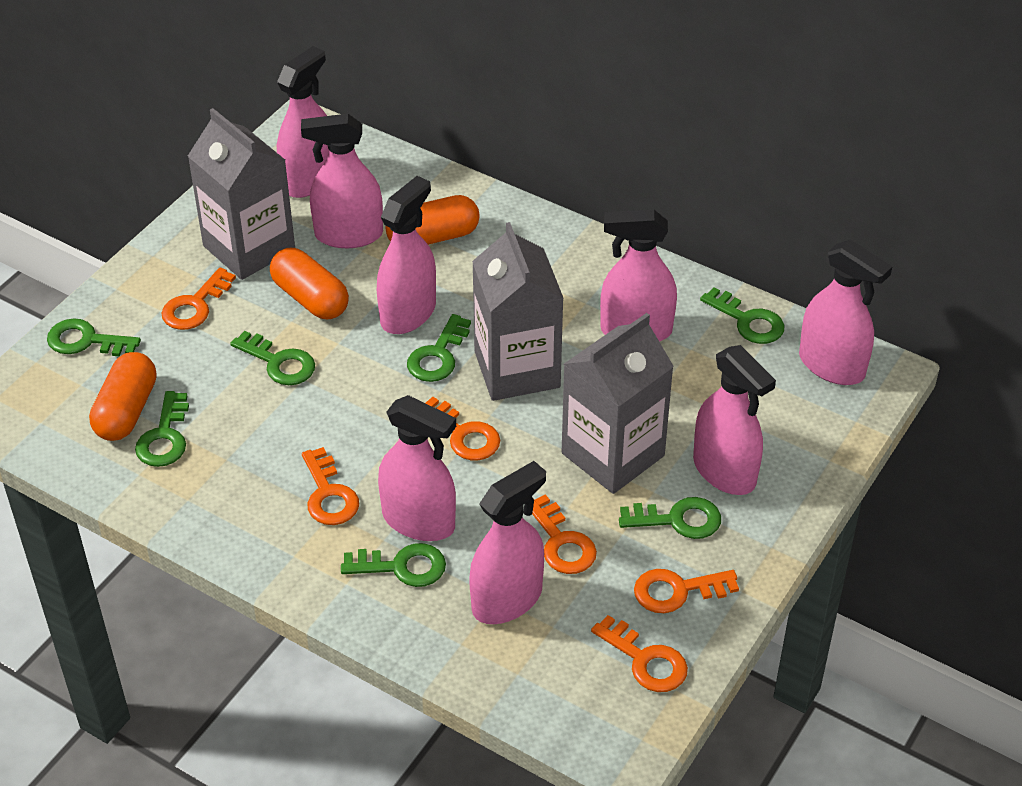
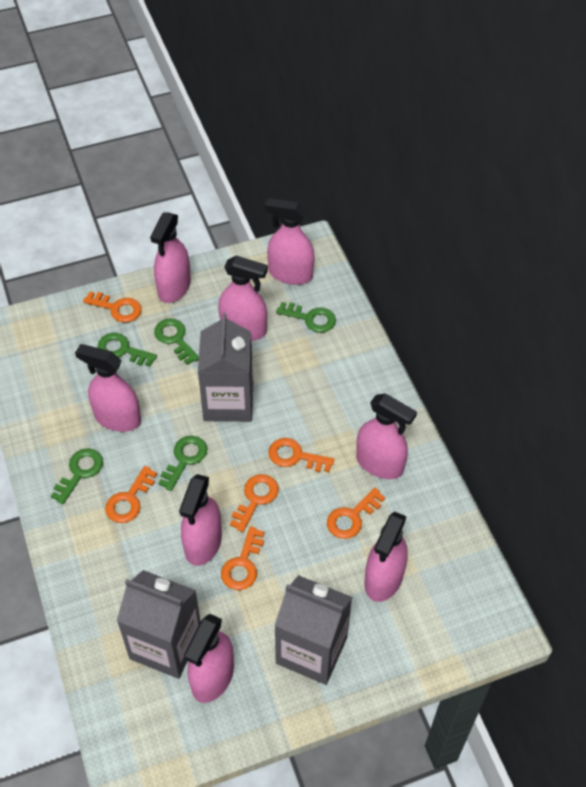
green key: 7 -> 5
orange capsule: 3 -> 0

